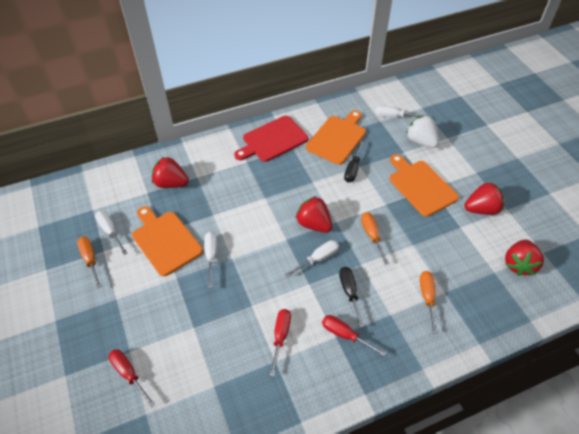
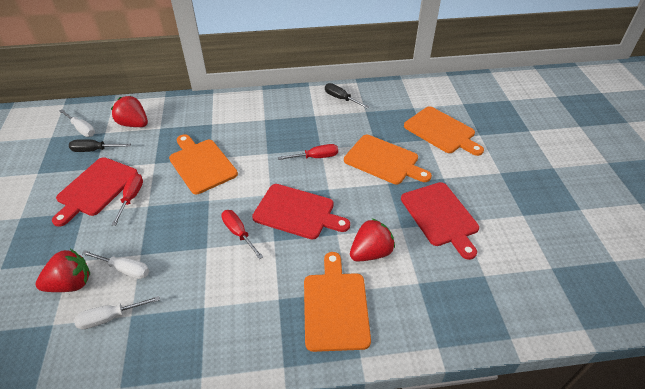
orange cutting board: 3 -> 4
orange screwdriver: 3 -> 0
red cutting board: 1 -> 3
red strawberry: 4 -> 3
white screwdriver: 4 -> 3
white strawberry: 1 -> 0

